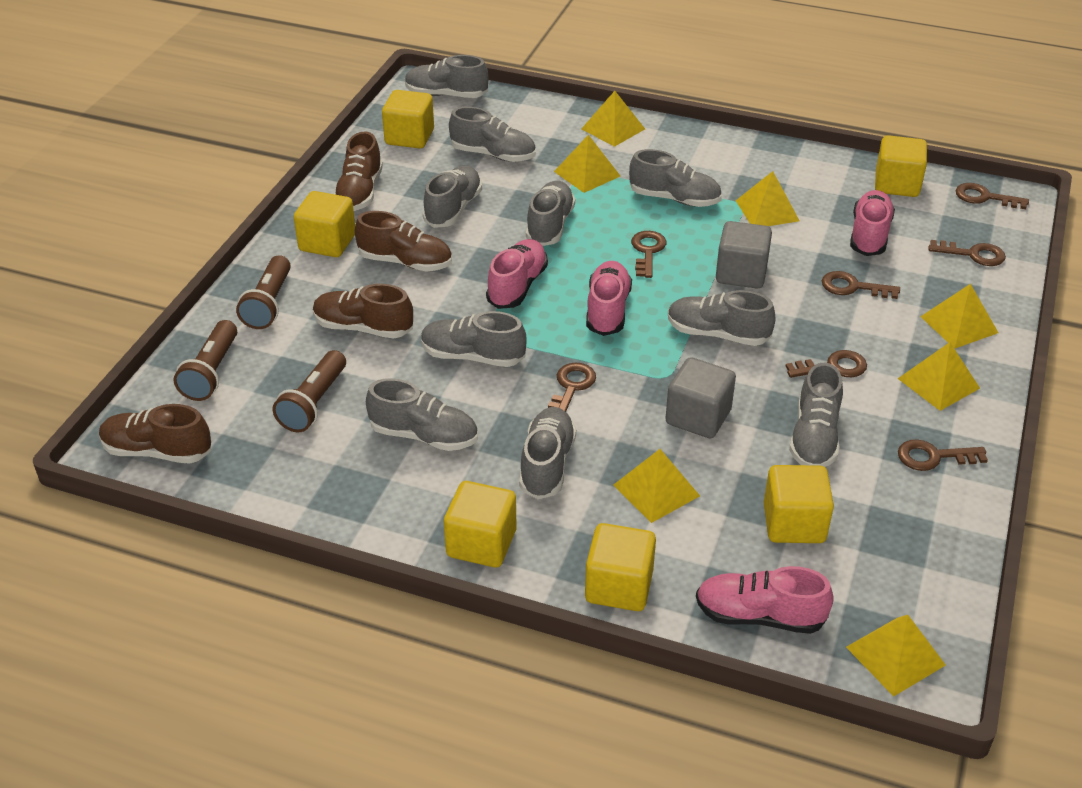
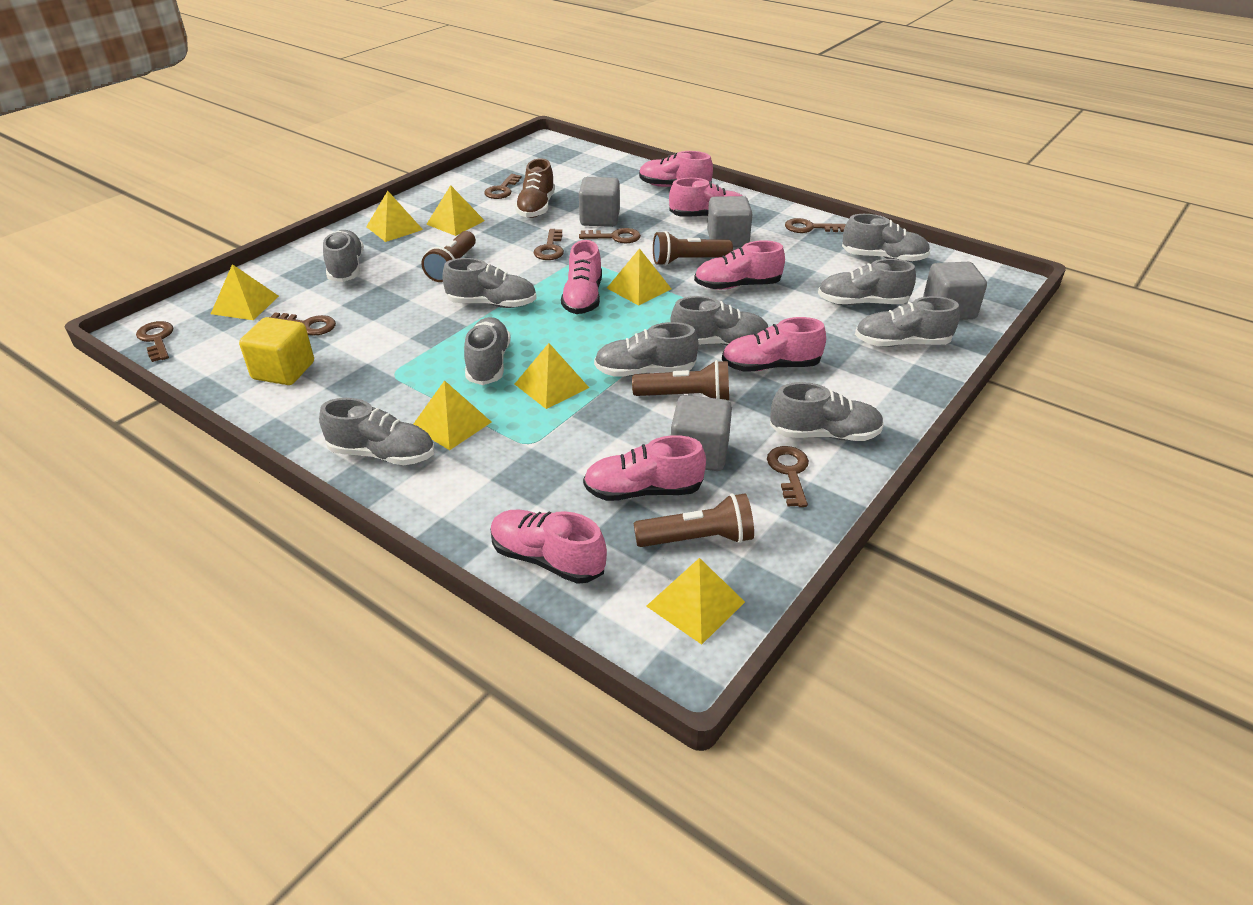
brown flashlight: 3 -> 4
brown shoe: 4 -> 1
grey cube: 2 -> 4
pink shoe: 4 -> 7
yellow cube: 6 -> 1

